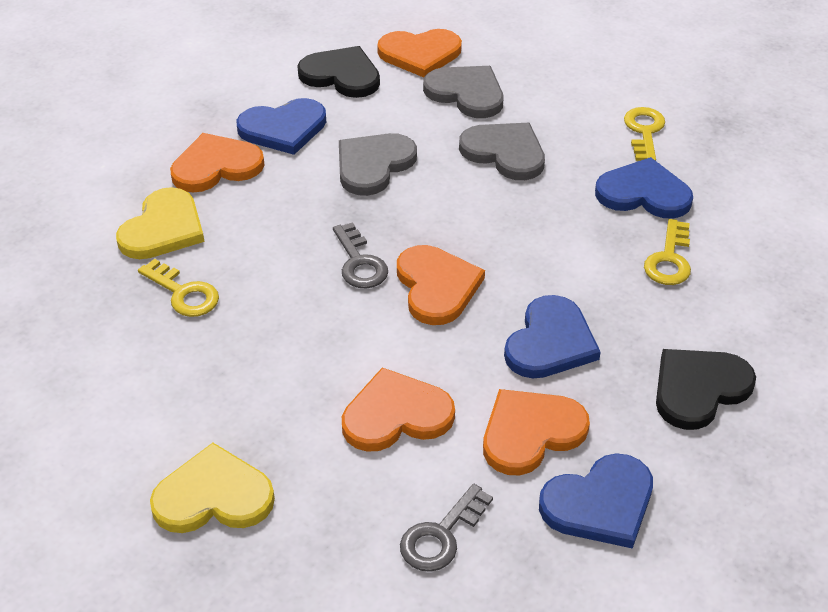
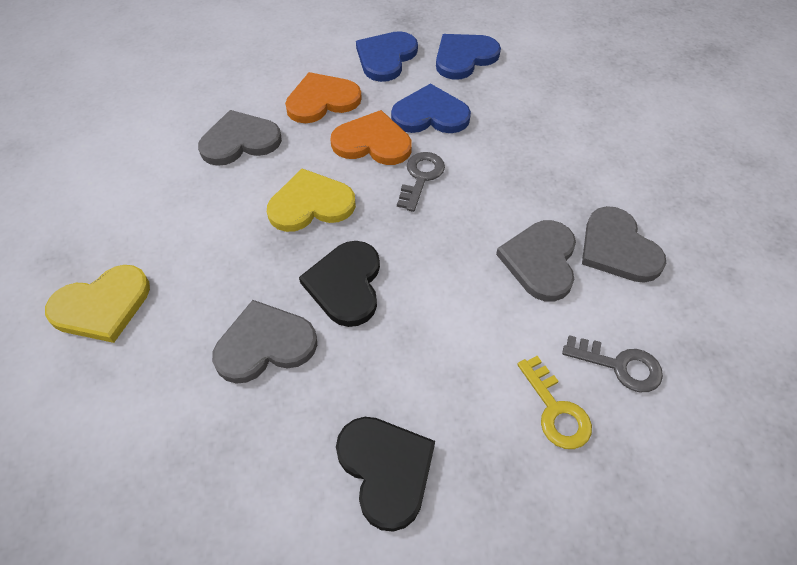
blue heart: 4 -> 3
grey heart: 3 -> 4
orange heart: 5 -> 2
yellow key: 3 -> 1

